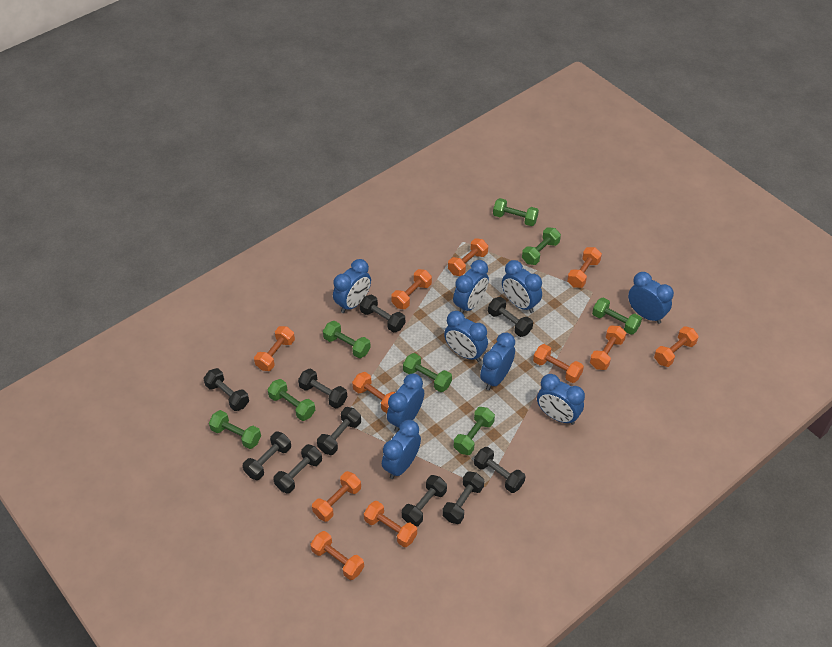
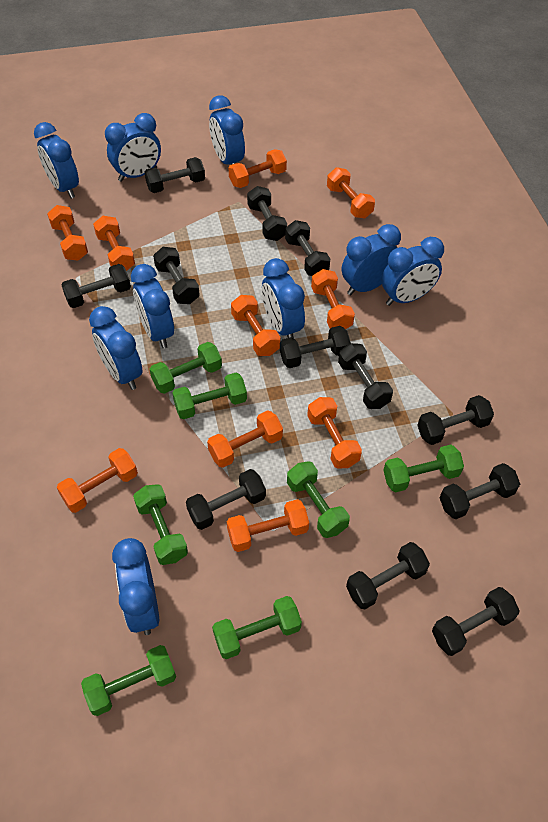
black dumbbell: 10 -> 12
green dumbbell: 8 -> 7
orange dumbbell: 11 -> 10

